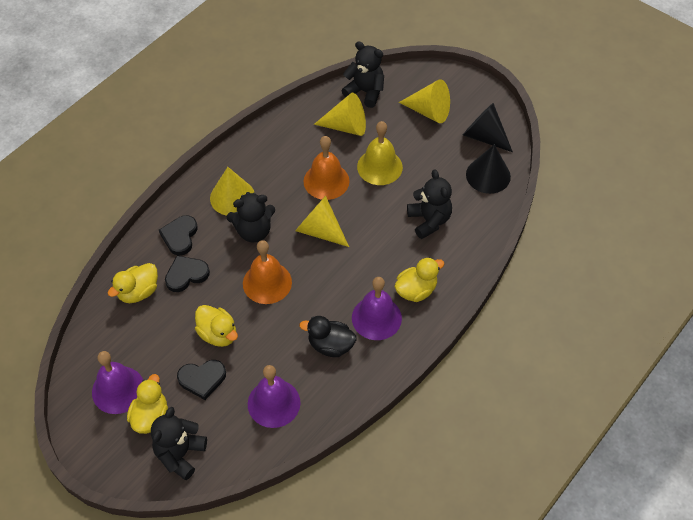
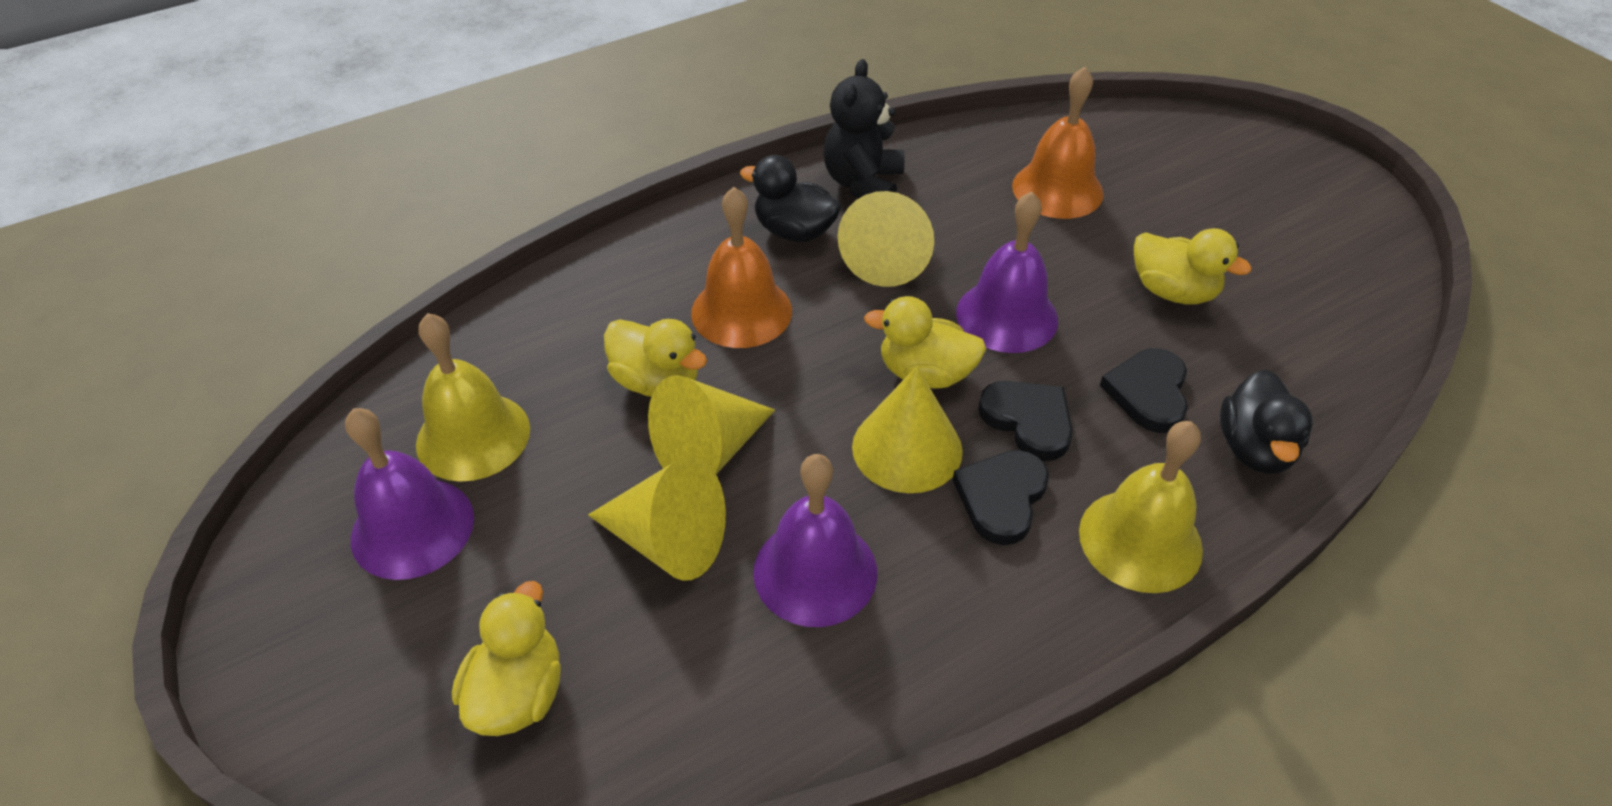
black cone: 2 -> 0
black duck: 1 -> 2
black teddy bear: 4 -> 1
yellow bell: 1 -> 2

